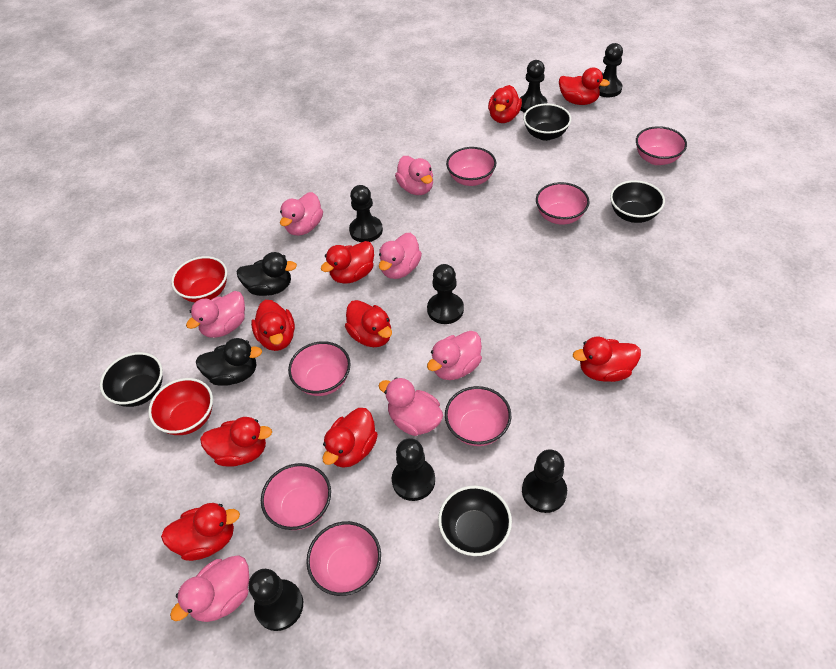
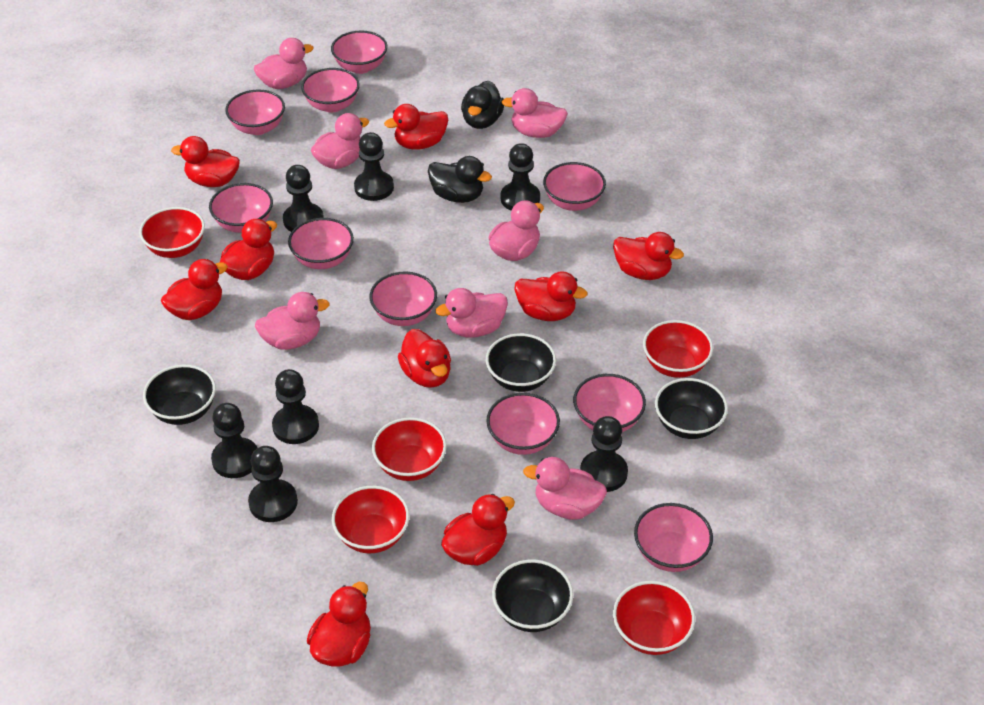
pink bowl: 7 -> 10
red bowl: 2 -> 5

